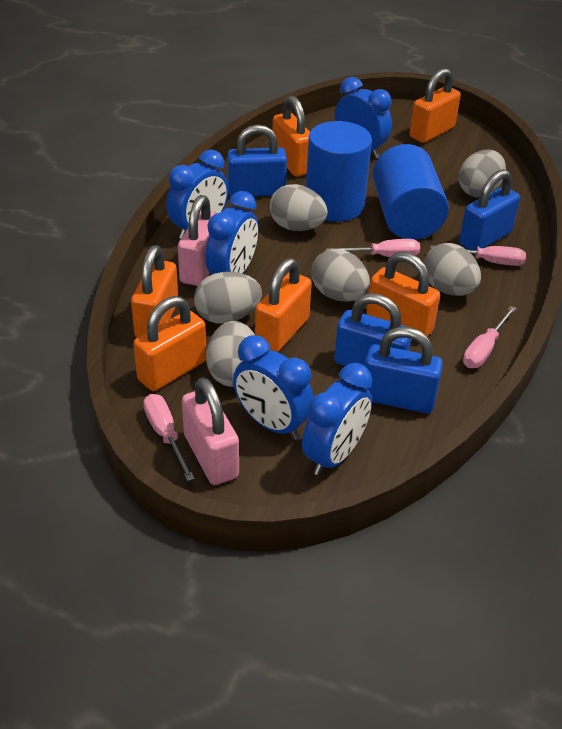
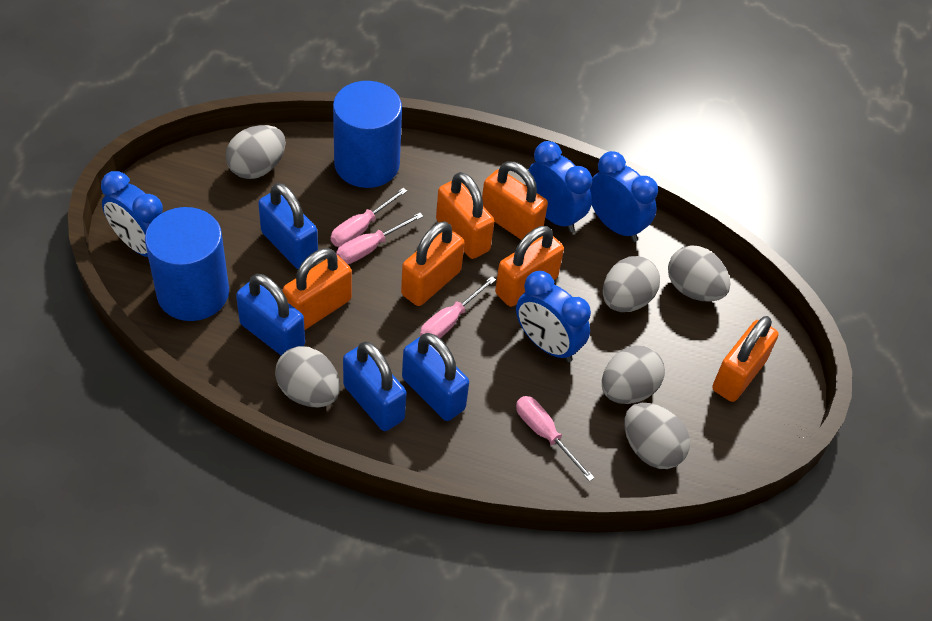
blue clock: 5 -> 4
pink padlock: 2 -> 0

